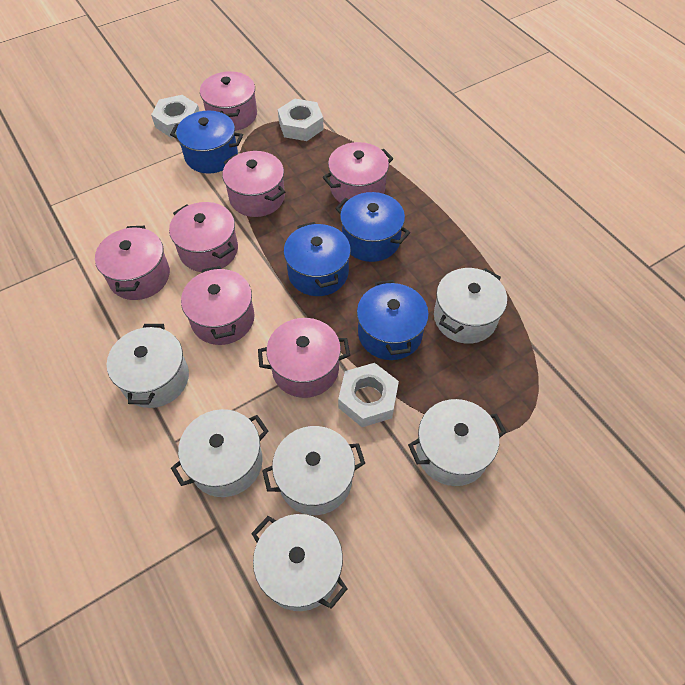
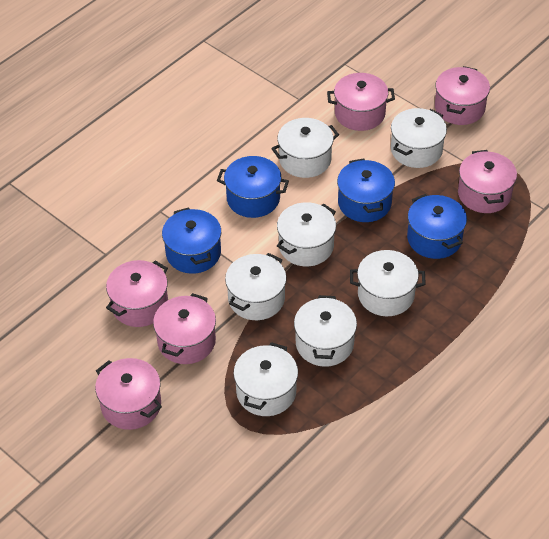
pink pot: 7 -> 6
white nut: 3 -> 0
white pot: 6 -> 7

